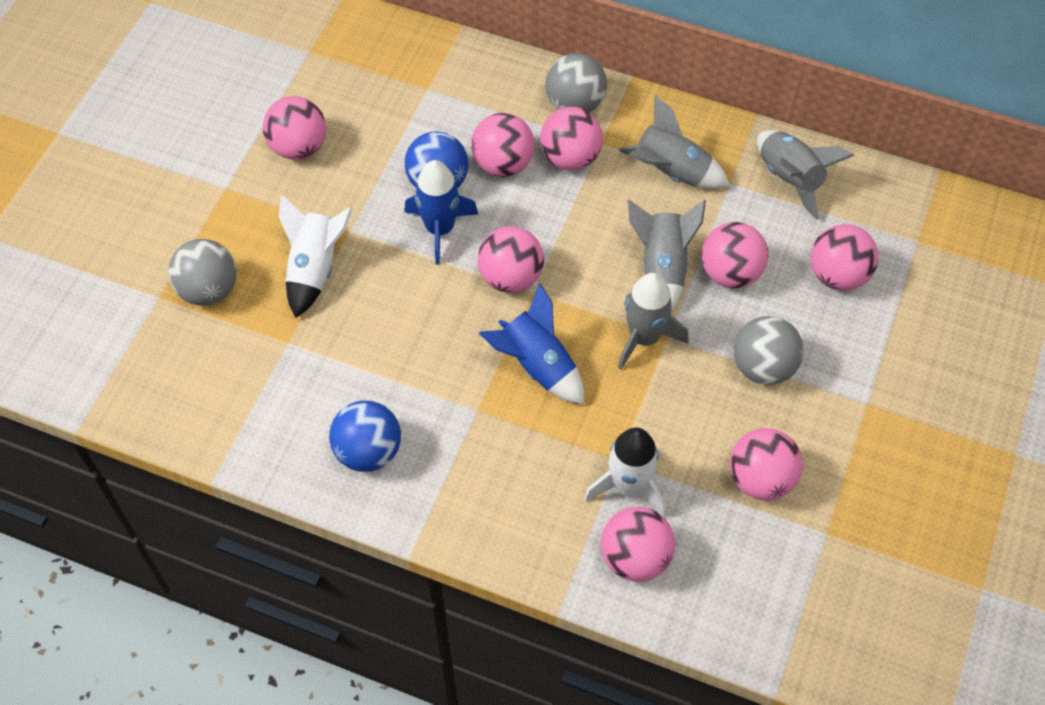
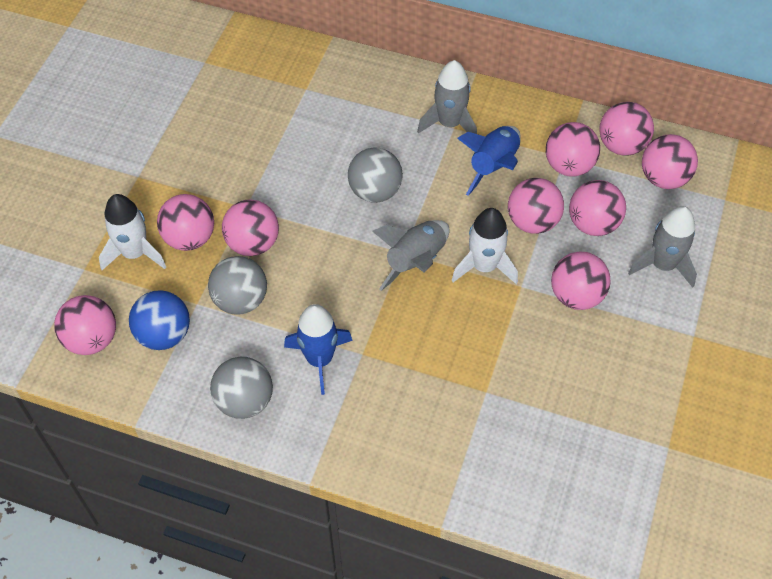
blue ball: 2 -> 1
grey rocket: 4 -> 3
pink ball: 8 -> 9

